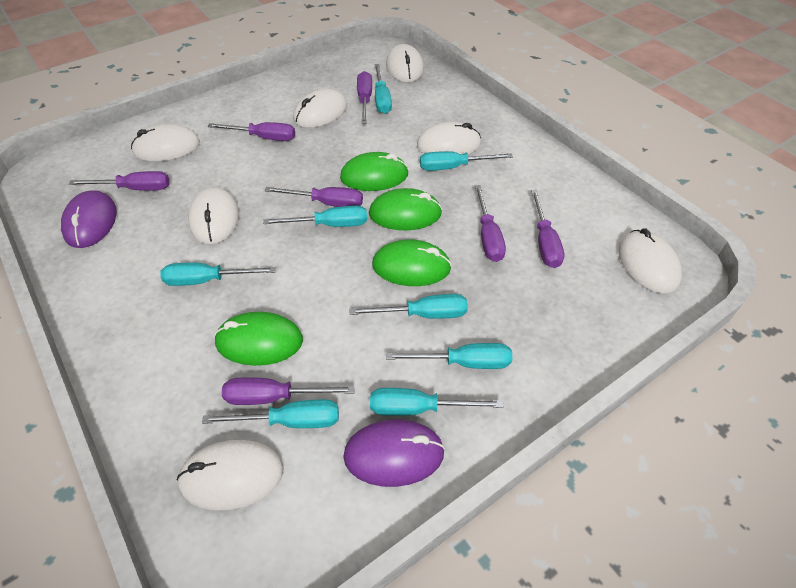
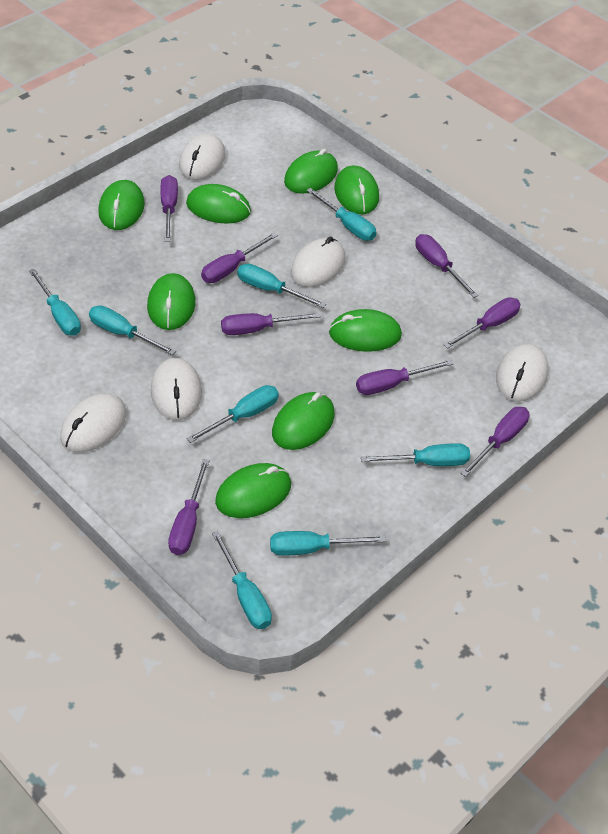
green mouse: 4 -> 8
purple mouse: 2 -> 0
purple screwdriver: 7 -> 8
white mouse: 7 -> 5

